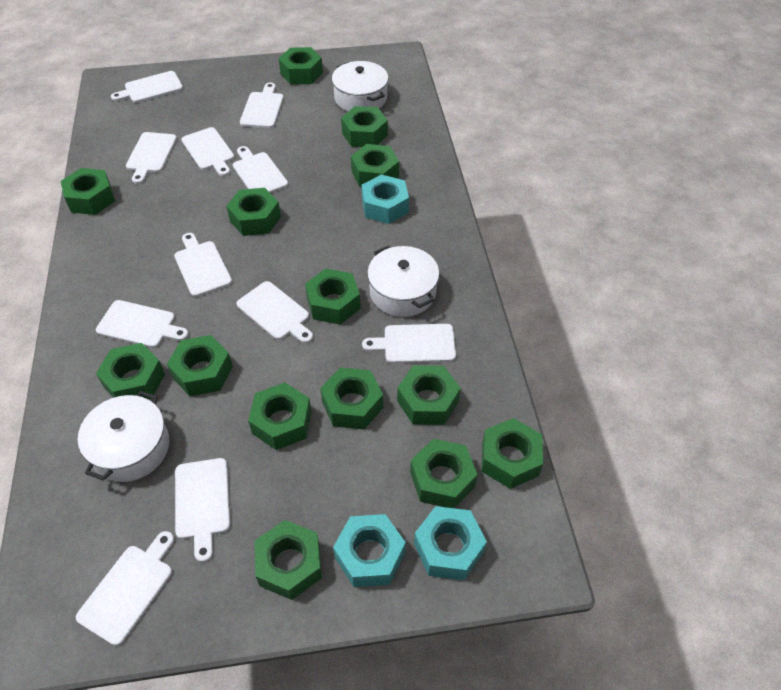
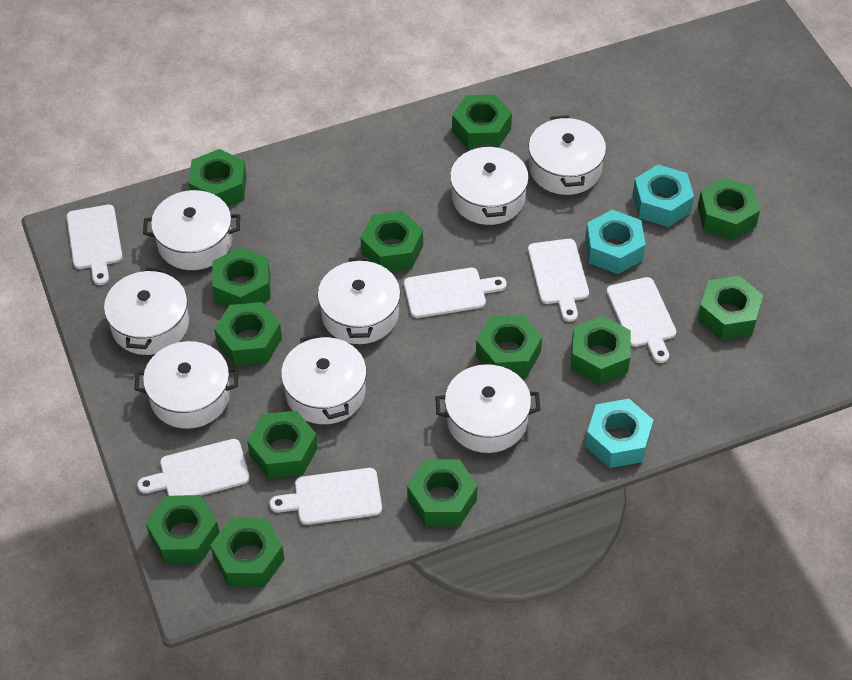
green nut: 14 -> 13
white cutting board: 11 -> 6
white pot: 3 -> 8

